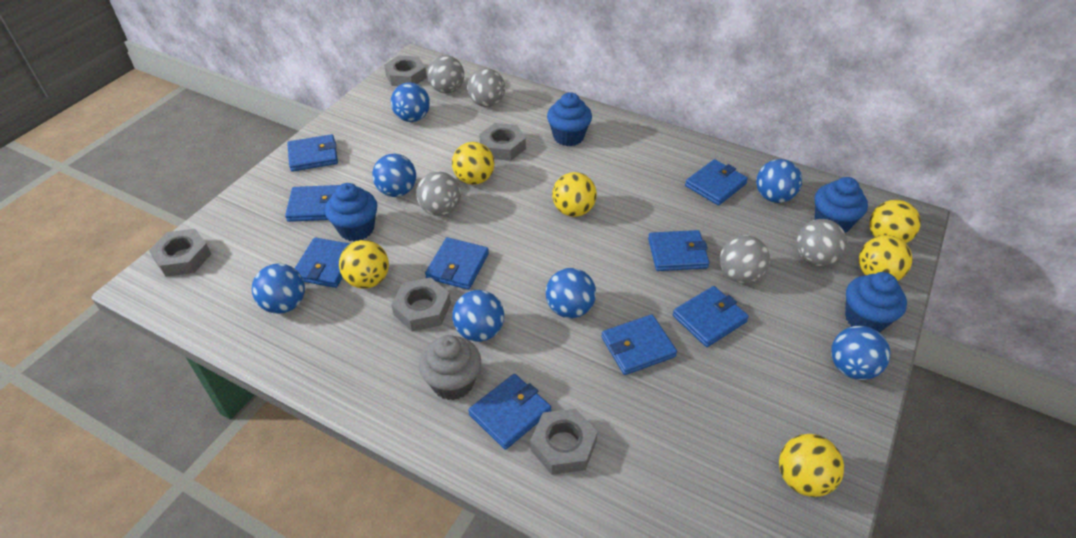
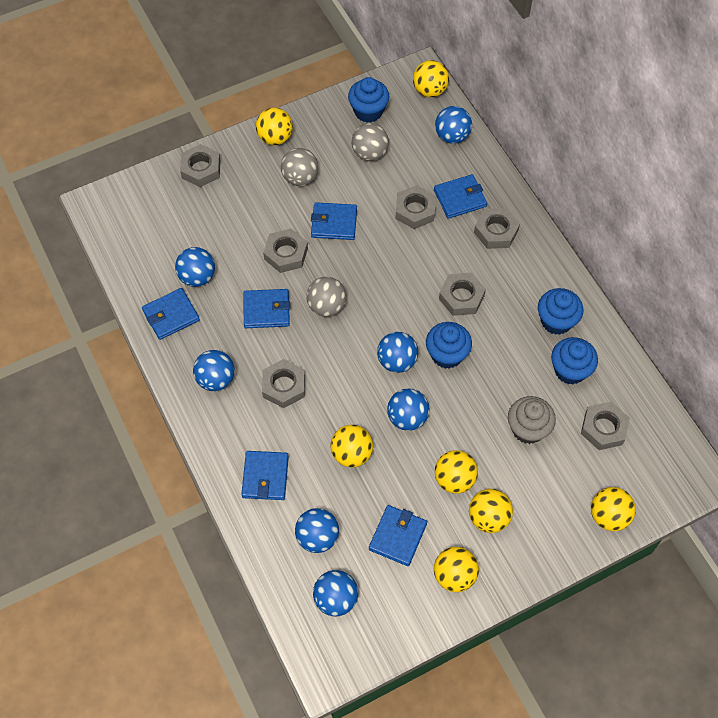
blue wallet: 9 -> 6
grey ball: 5 -> 3
grey nut: 5 -> 7
yellow ball: 6 -> 7

